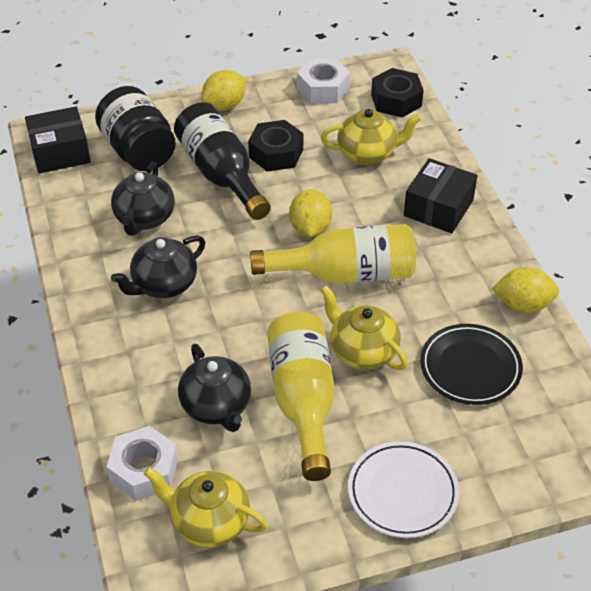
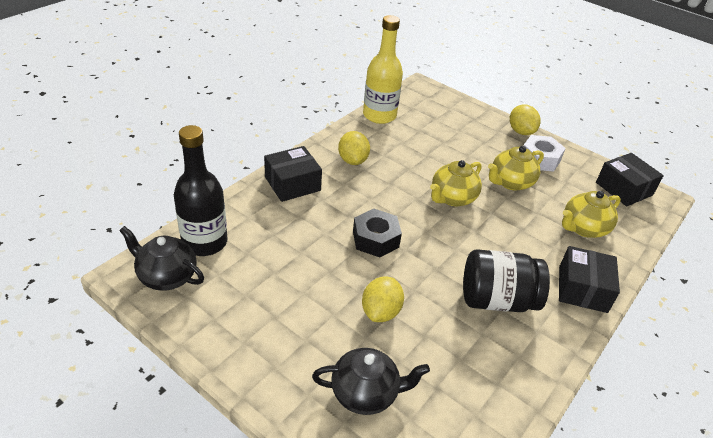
black box: 2 -> 3
black nut: 2 -> 1
black plate: 1 -> 0
black teapot: 3 -> 2
white nut: 2 -> 1
white plate: 1 -> 0
yellow bottle: 2 -> 1

